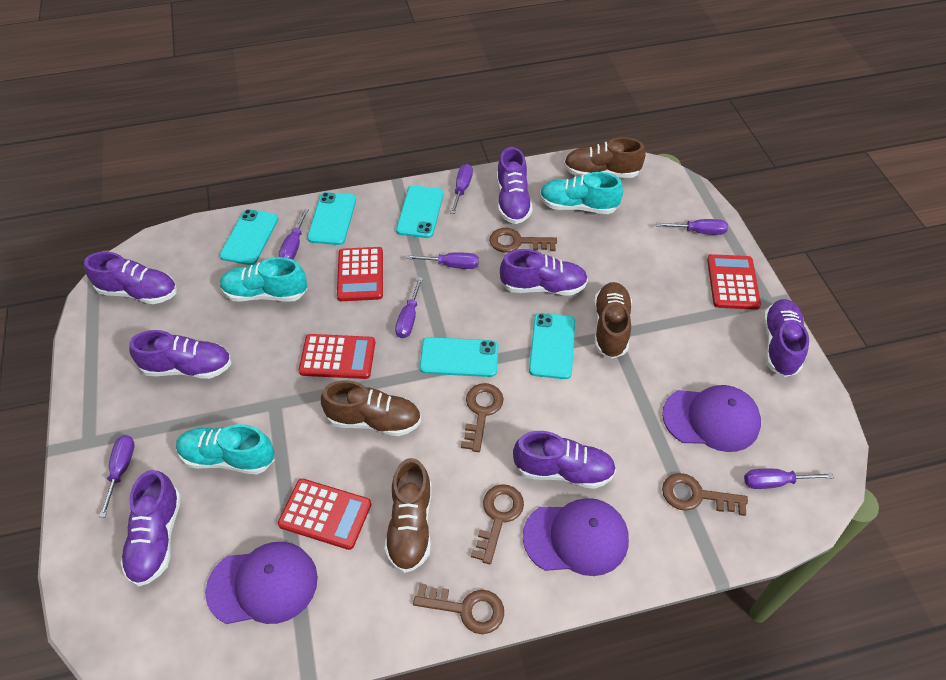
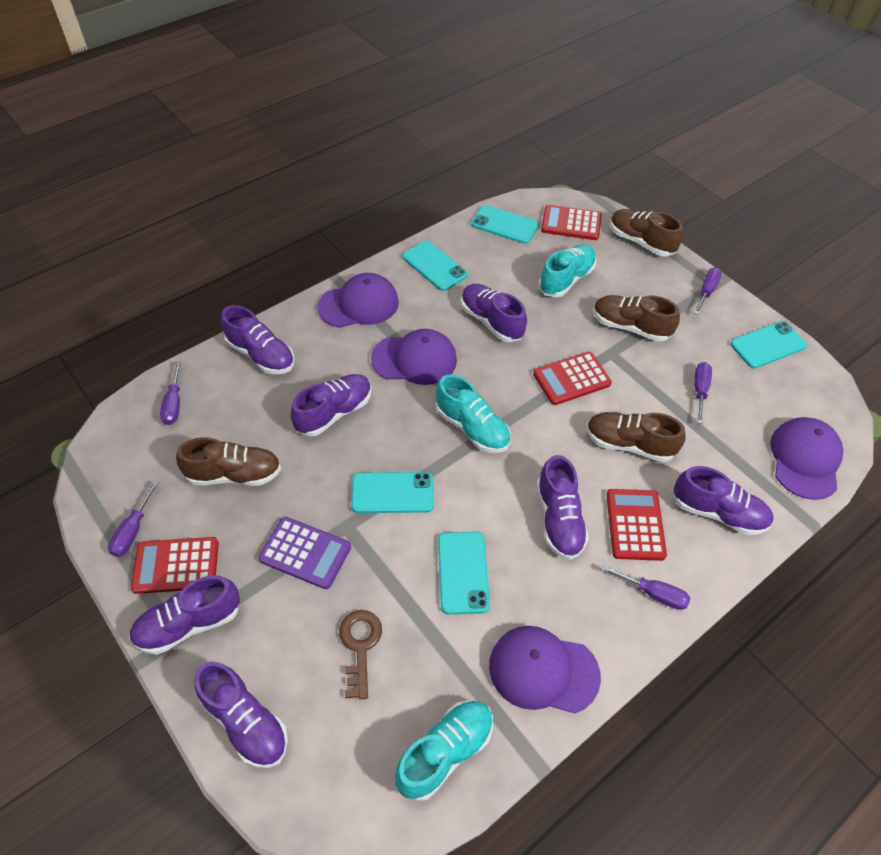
brown key: 5 -> 1
purple calculator: 0 -> 1
purple cap: 3 -> 4
purple screwdriver: 7 -> 5

